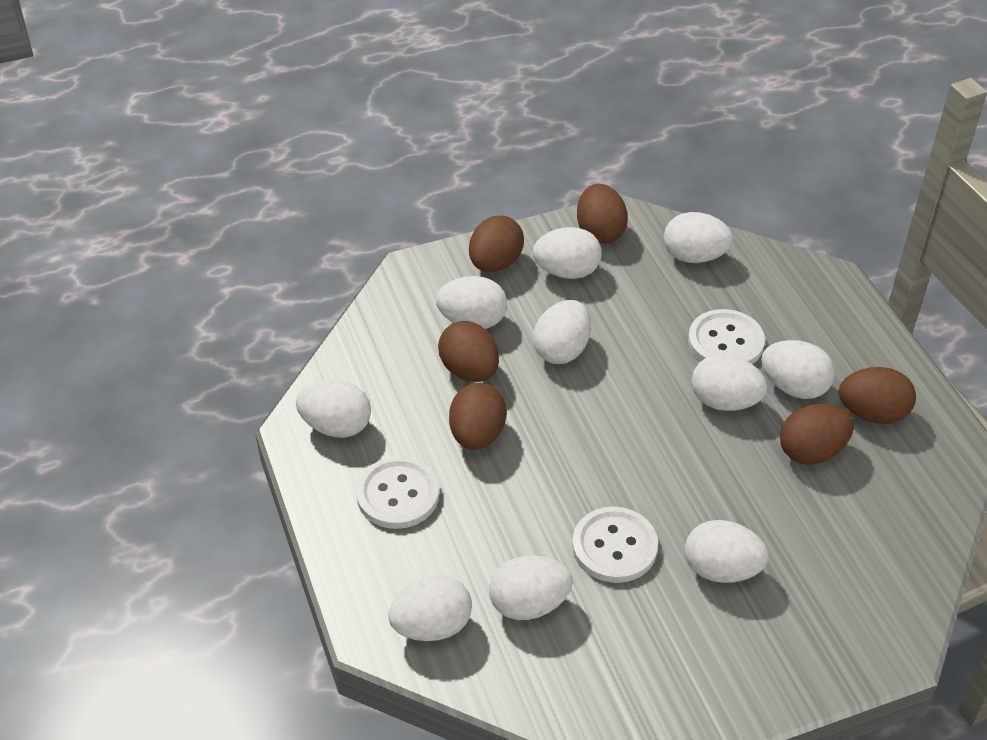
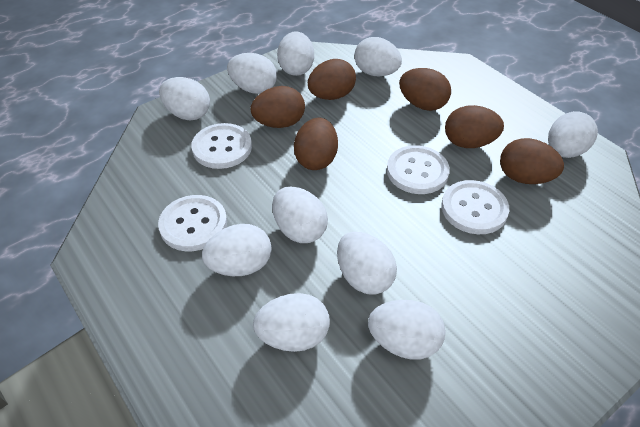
white button: 3 -> 4

